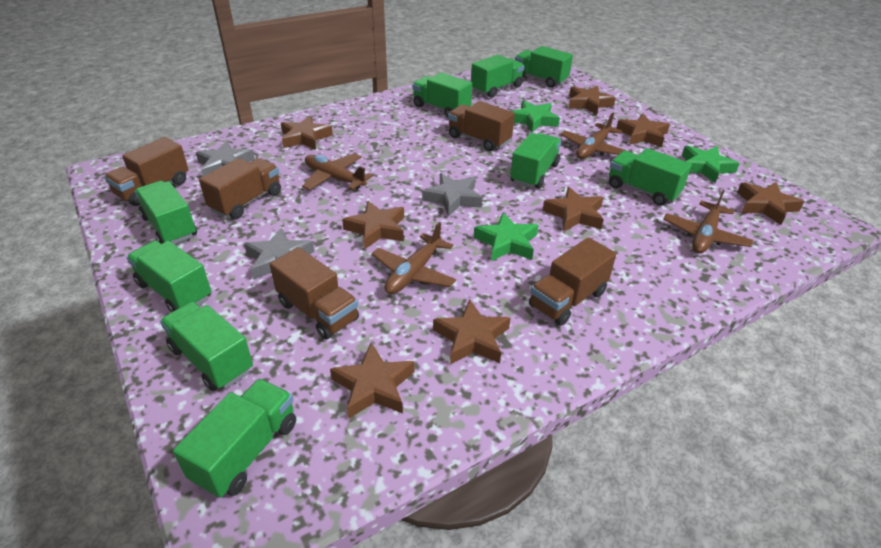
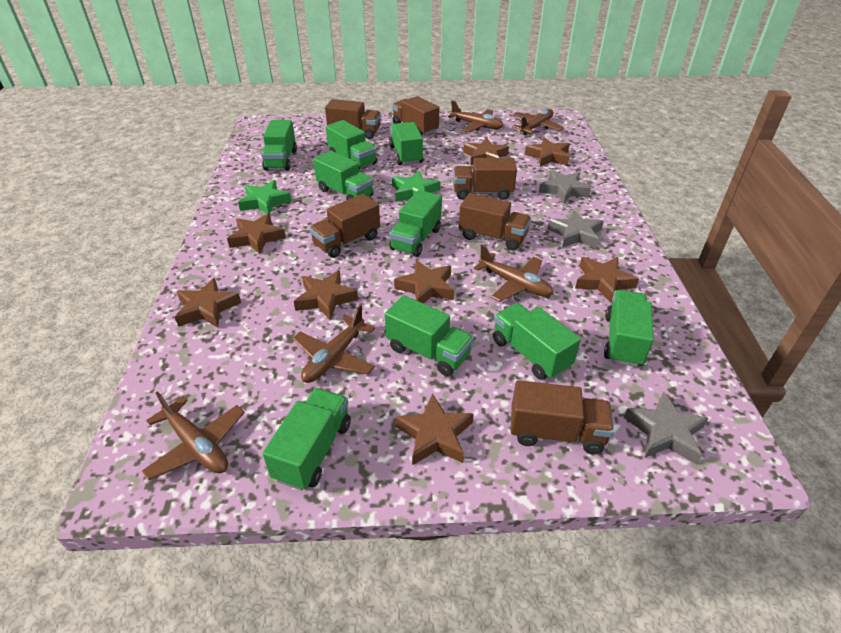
brown plane: 4 -> 5
brown truck: 5 -> 6
green star: 3 -> 2

